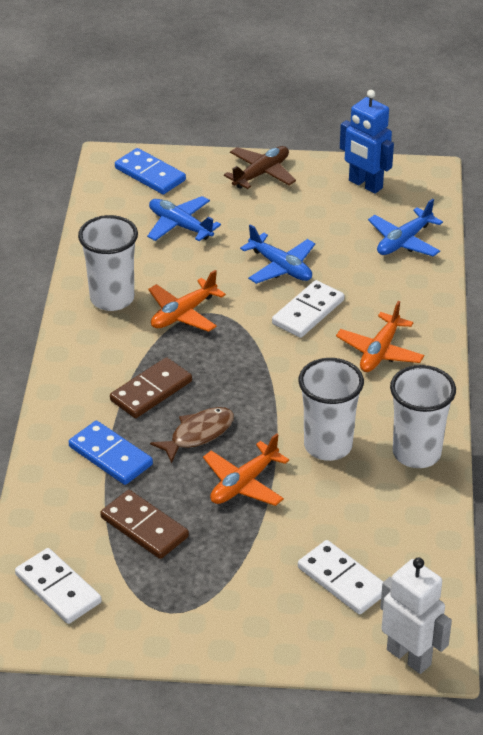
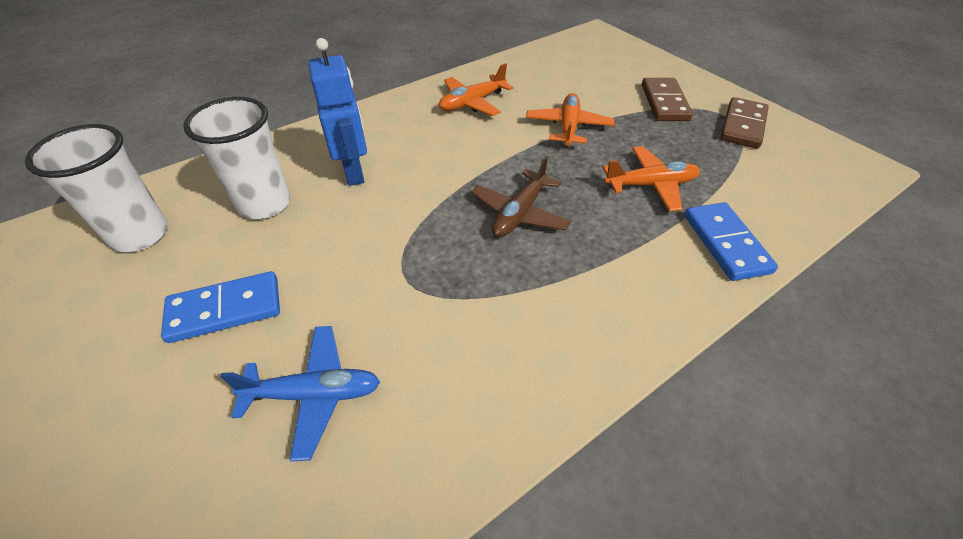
blue plane: 3 -> 1
brown fish: 1 -> 0
white cup: 3 -> 2
white domino: 3 -> 0
white robot: 1 -> 0

